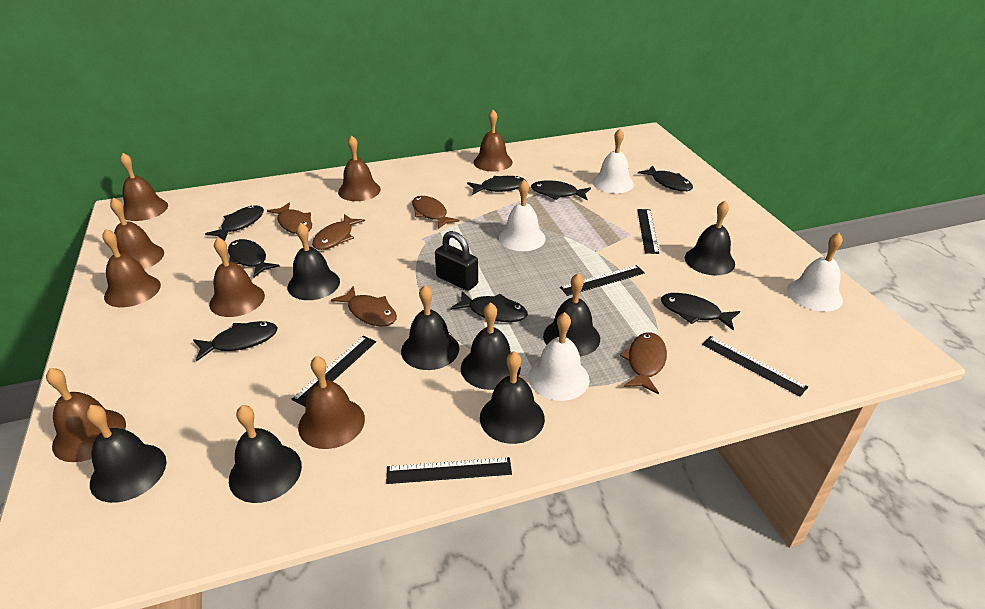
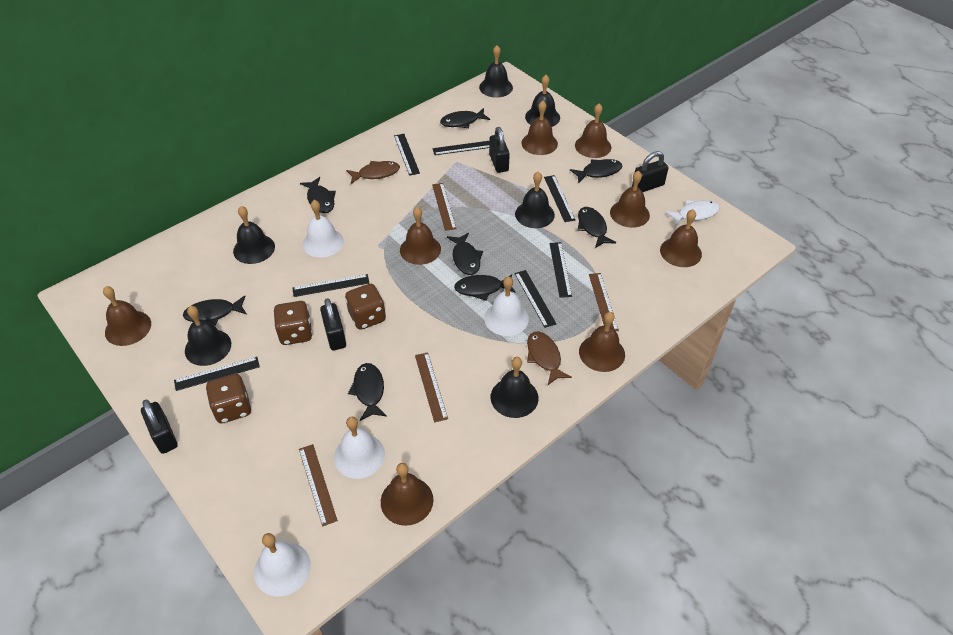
black bell: 8 -> 6
black padlock: 1 -> 4
black ruler: 5 -> 7
brown dice: 0 -> 3
brown fish: 5 -> 2
brown ruler: 0 -> 4
white fish: 0 -> 1

